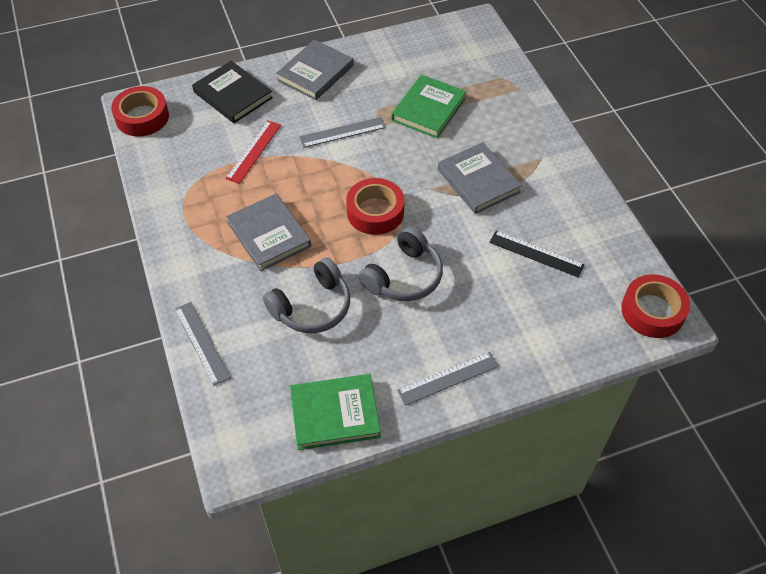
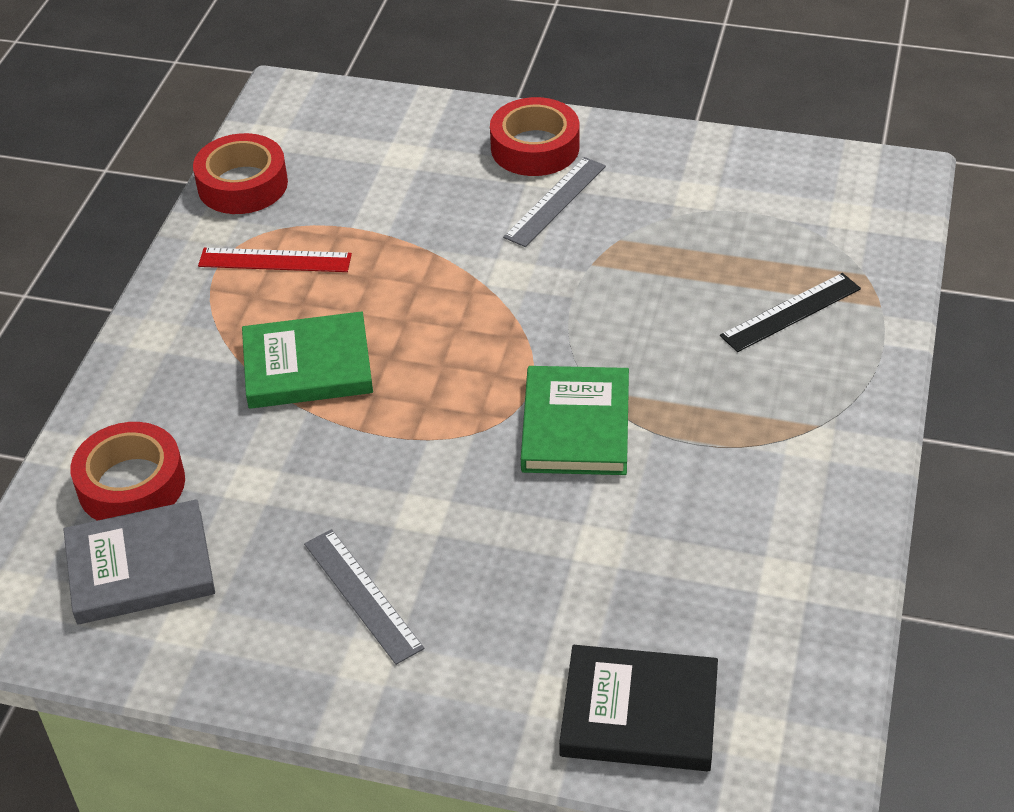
grey book: 3 -> 1
grey headphones: 2 -> 0
grey ruler: 3 -> 2

